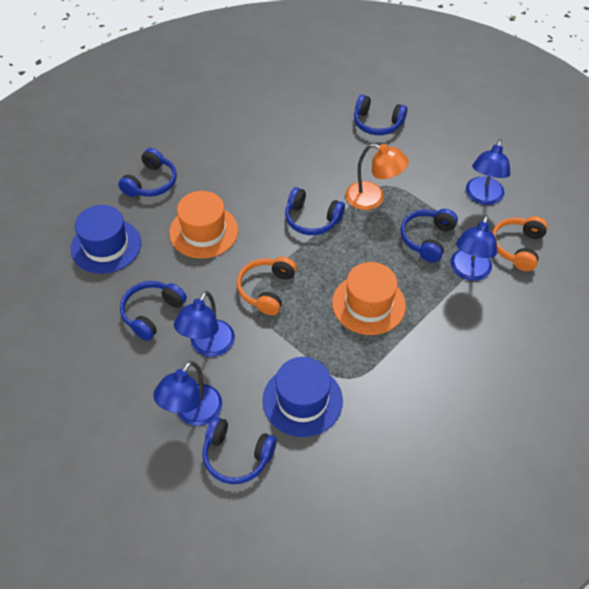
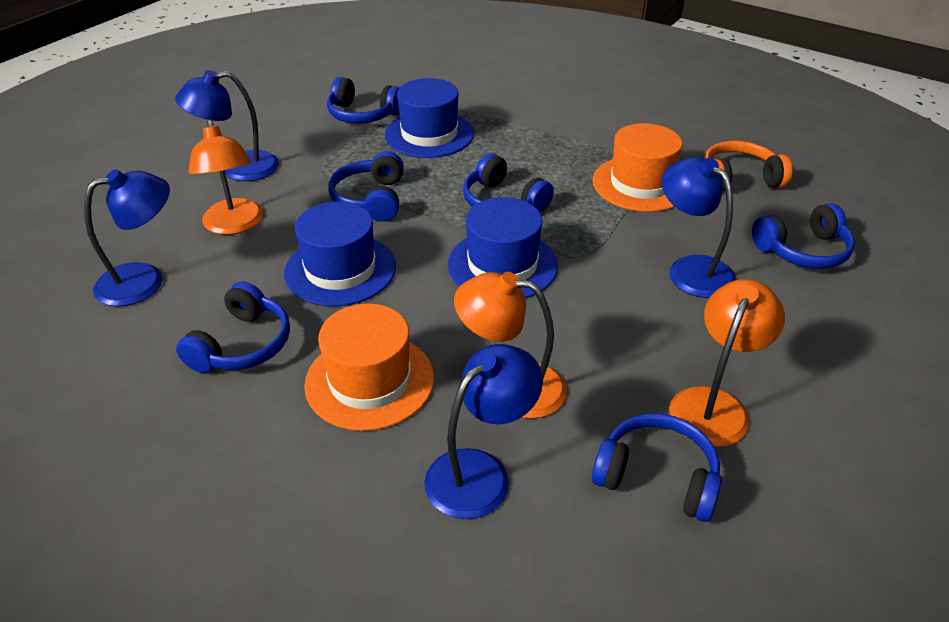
blue hat: 2 -> 3
orange headphones: 2 -> 1
orange lamp: 1 -> 3

